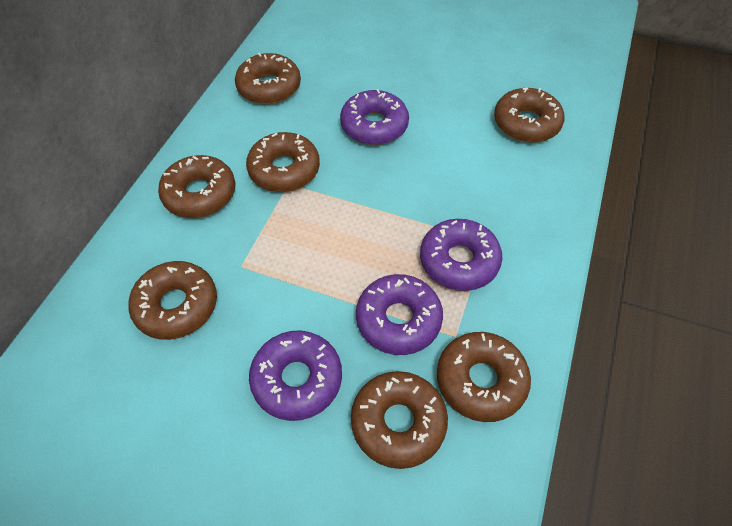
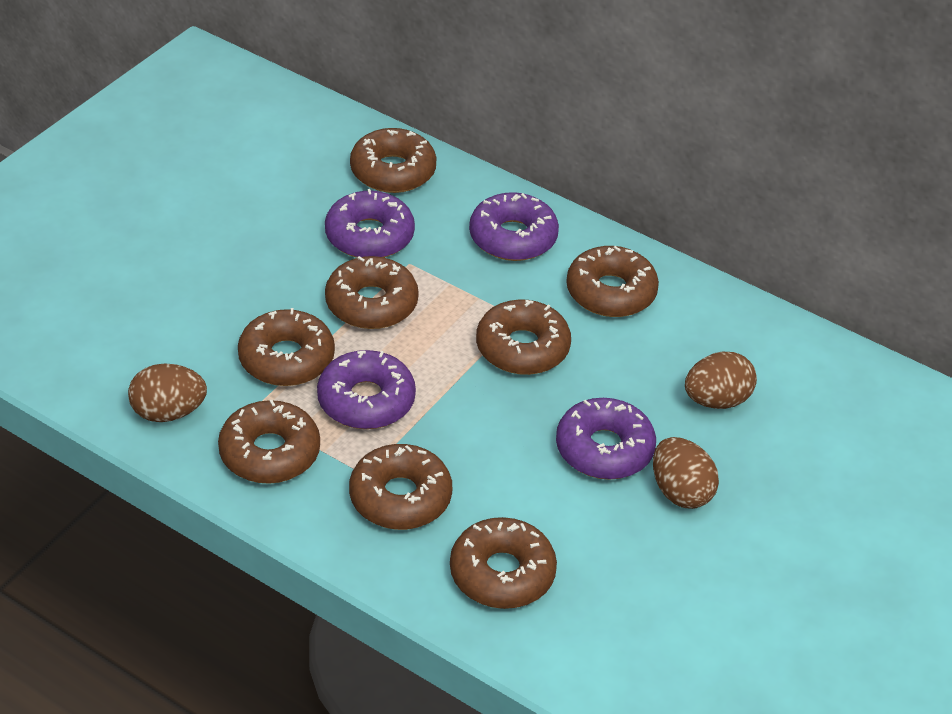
brown donut: 7 -> 8
brown egg: 0 -> 3

